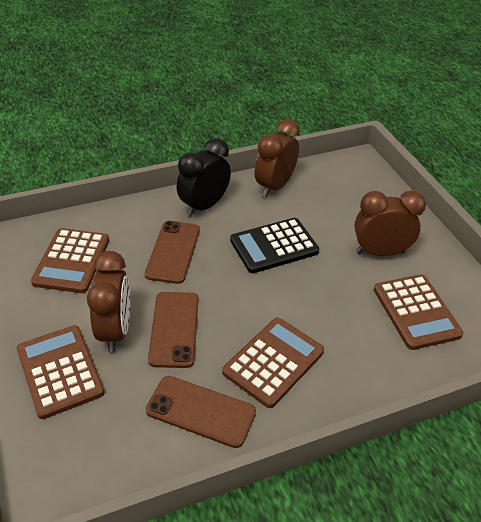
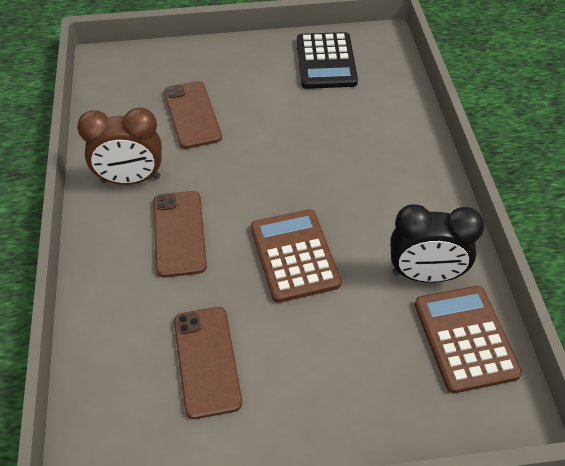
brown calculator: 4 -> 2
brown clock: 3 -> 1

